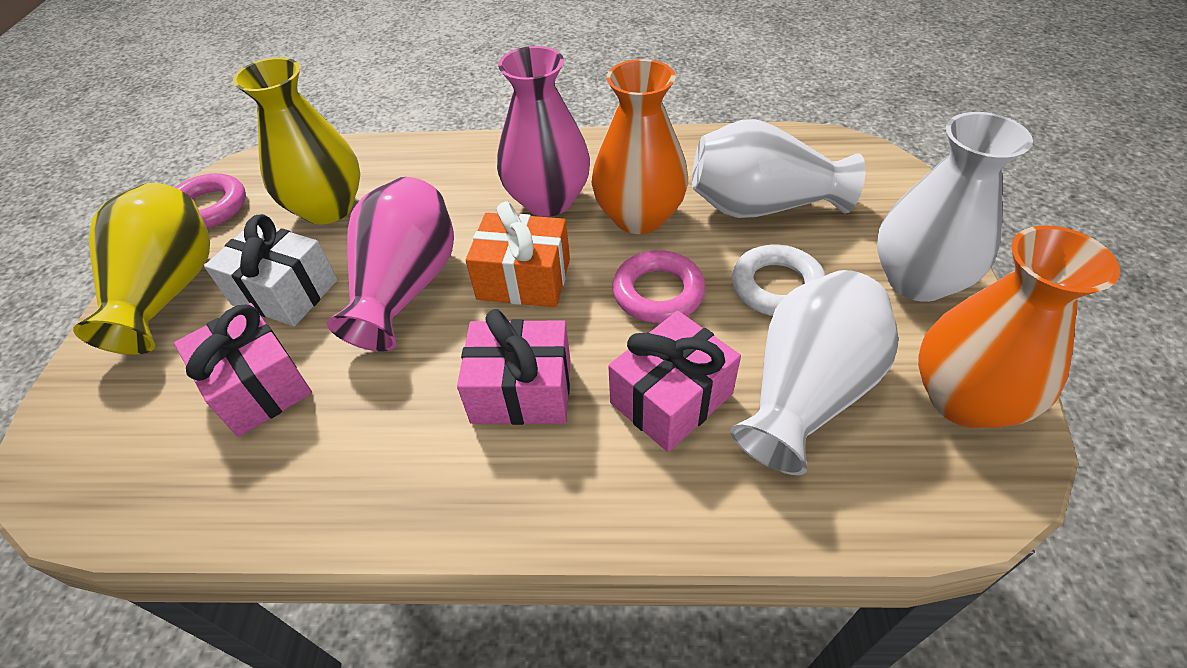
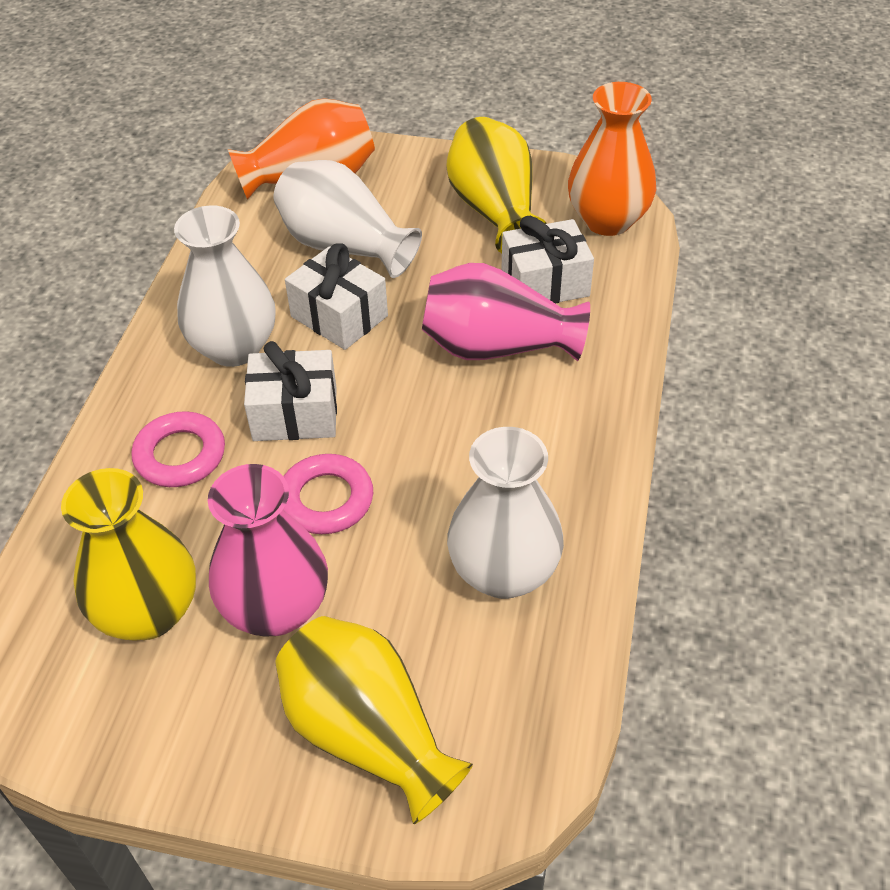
orange gift: 1 -> 0
pink gift: 3 -> 0
white gift: 1 -> 3
white ring: 1 -> 0
yellow vase: 2 -> 3

